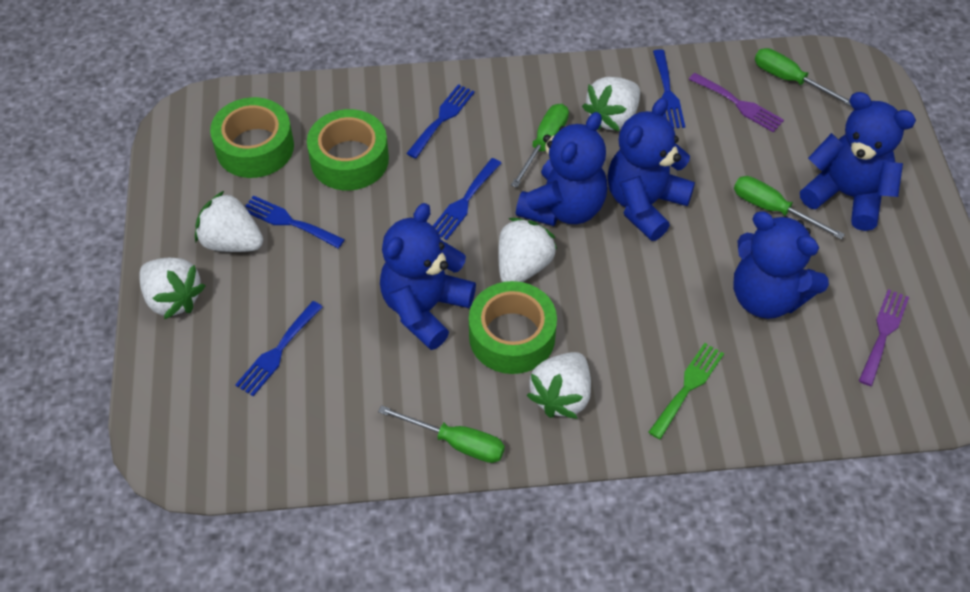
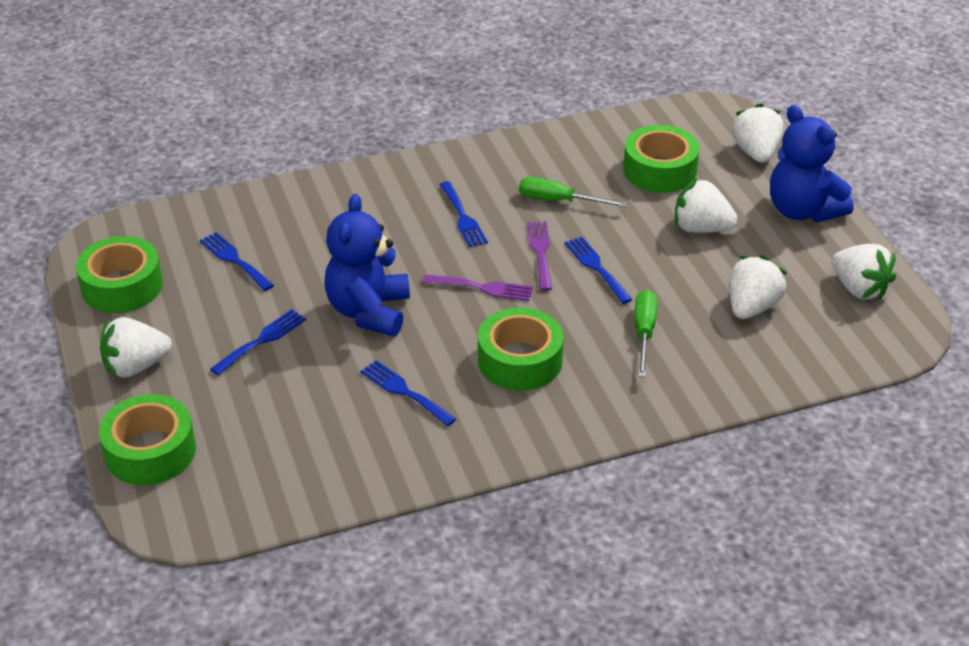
blue teddy bear: 5 -> 2
green fork: 1 -> 0
green screwdriver: 4 -> 2
green tape: 3 -> 4

